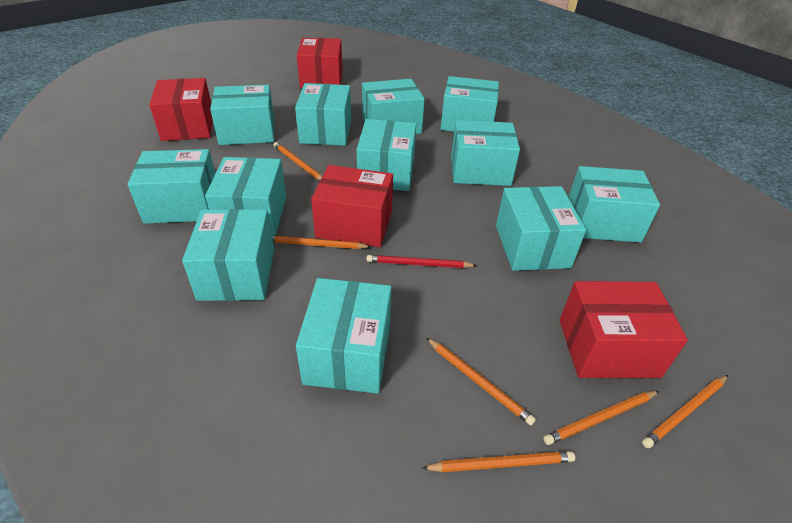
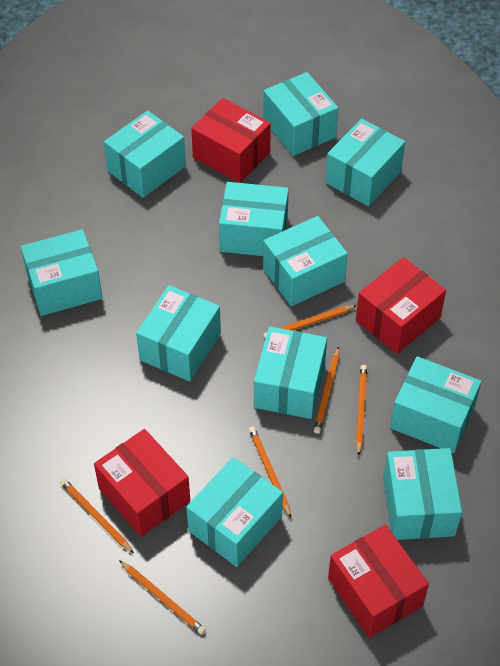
red pencil: 1 -> 0
turquoise box: 12 -> 11

